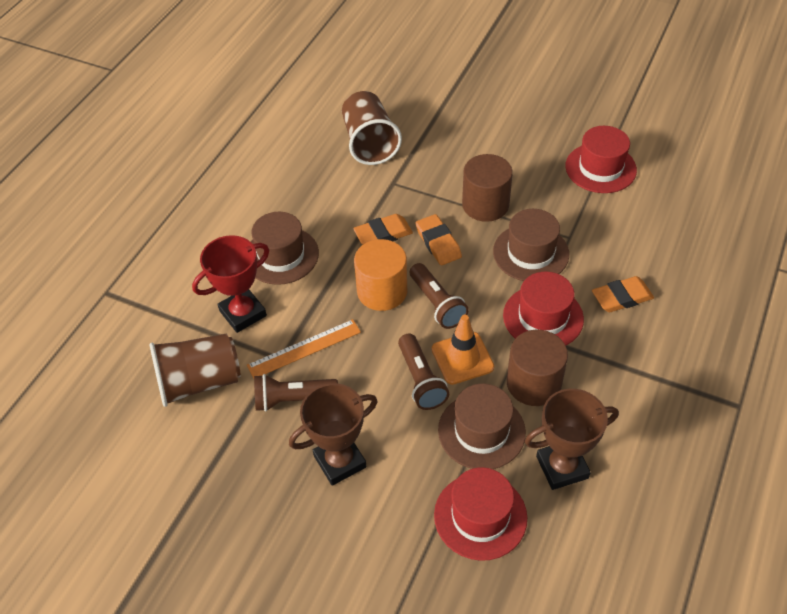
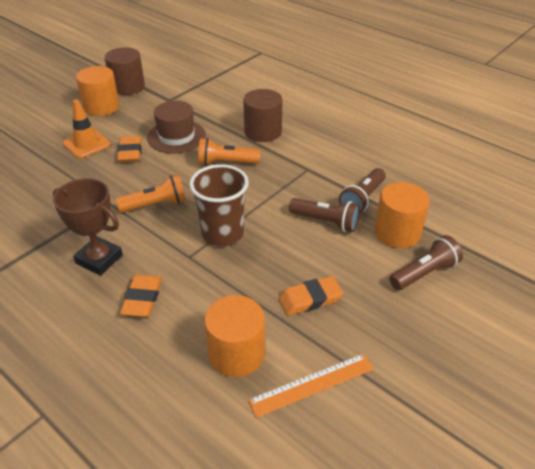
brown cup: 2 -> 1
brown hat: 3 -> 1
brown trophy: 2 -> 1
orange cylinder: 1 -> 3
orange flashlight: 0 -> 2
red hat: 3 -> 0
red trophy: 1 -> 0

